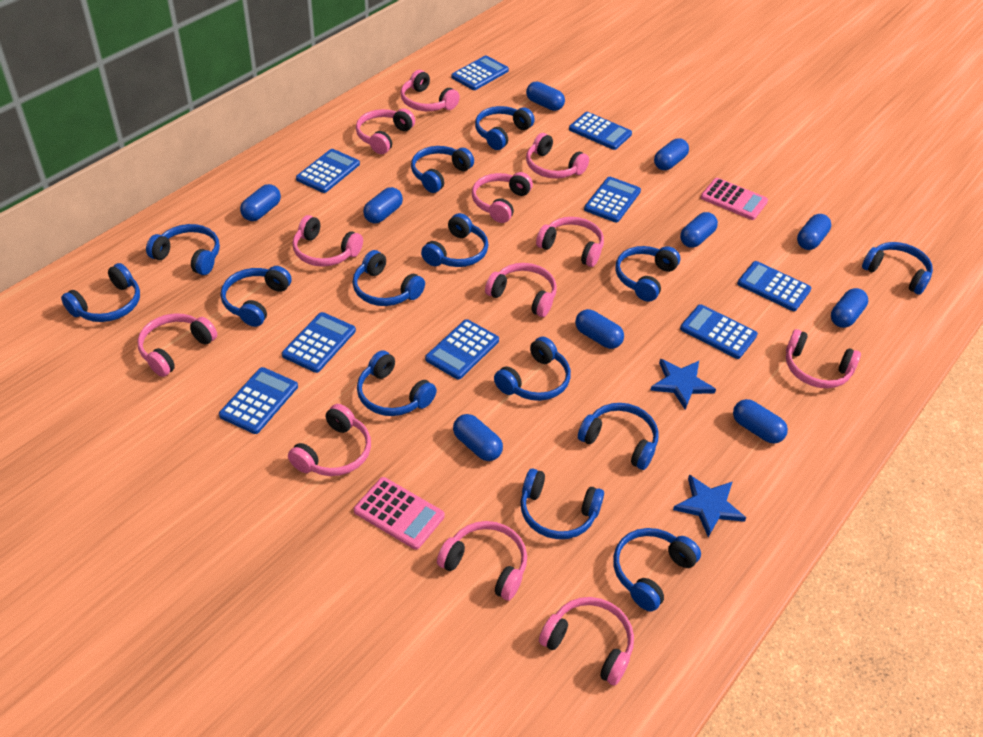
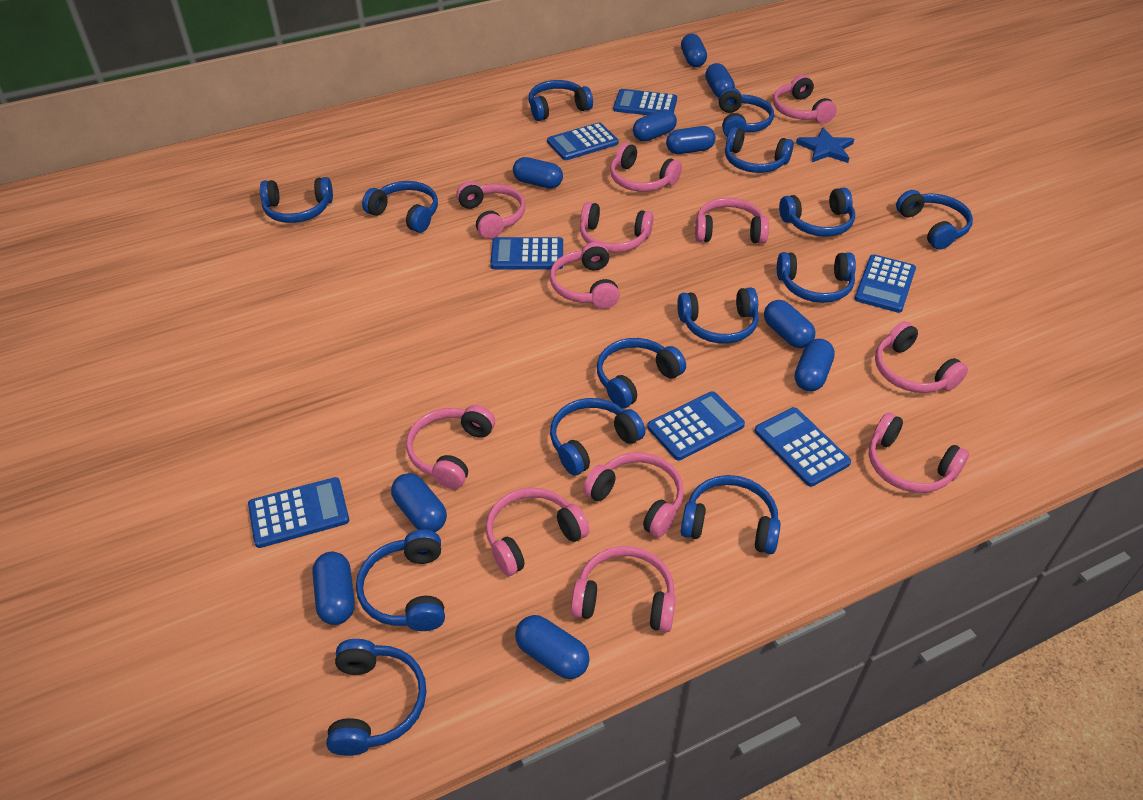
blue calculator: 9 -> 7
blue star: 2 -> 1
pink calculator: 2 -> 0

